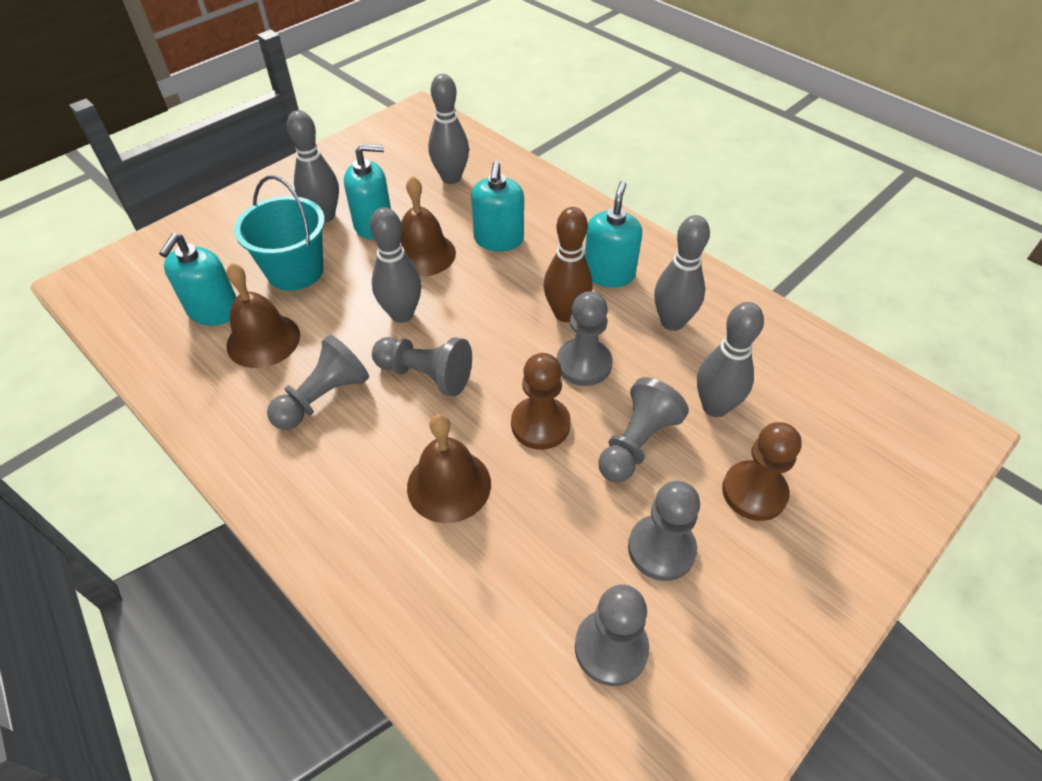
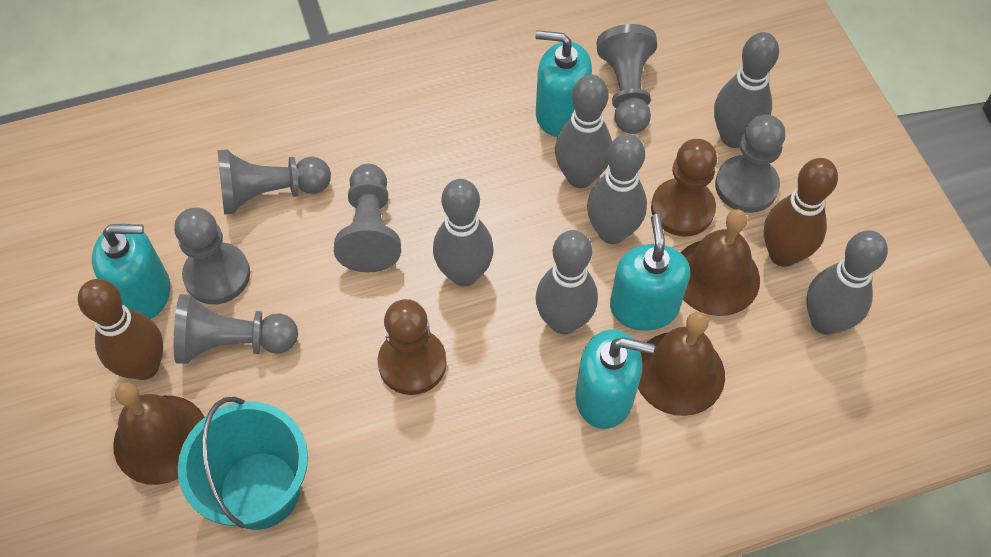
brown bowling pin: 1 -> 2
grey bowling pin: 5 -> 6

